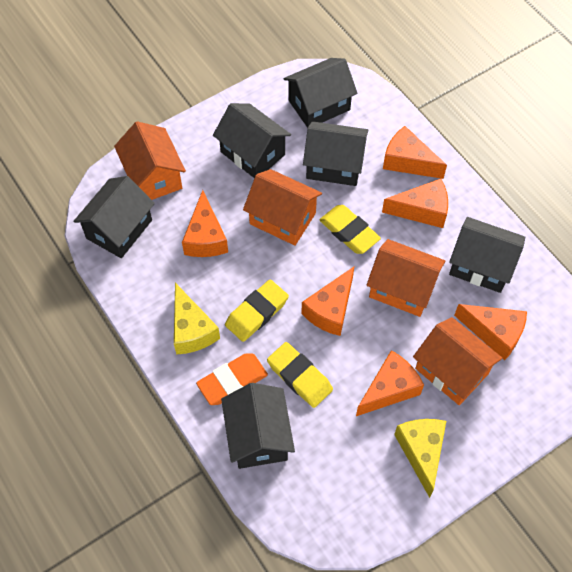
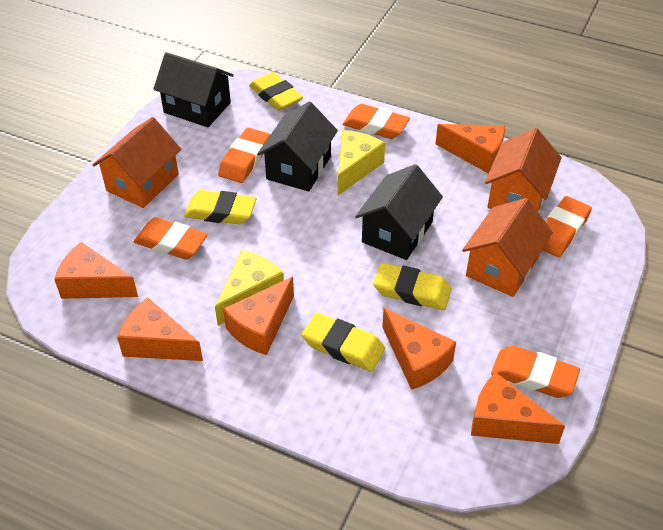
black house: 6 -> 3
orange eraser: 1 -> 5
orange house: 4 -> 3
yellow eraser: 3 -> 4

